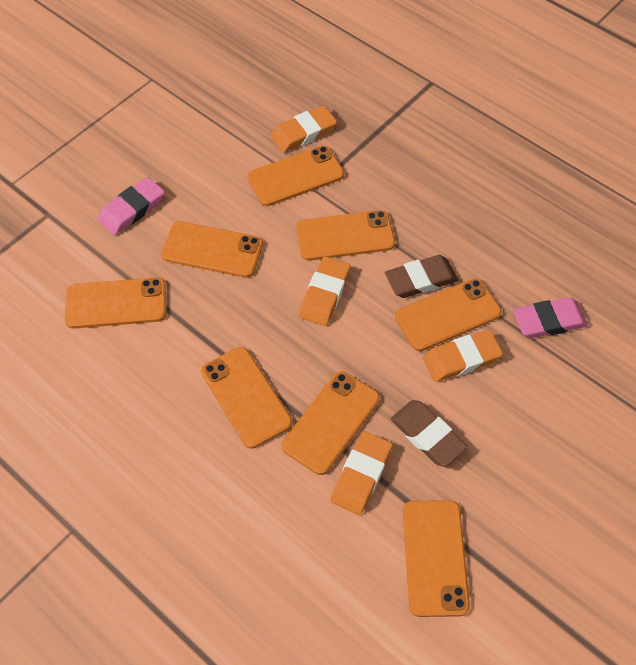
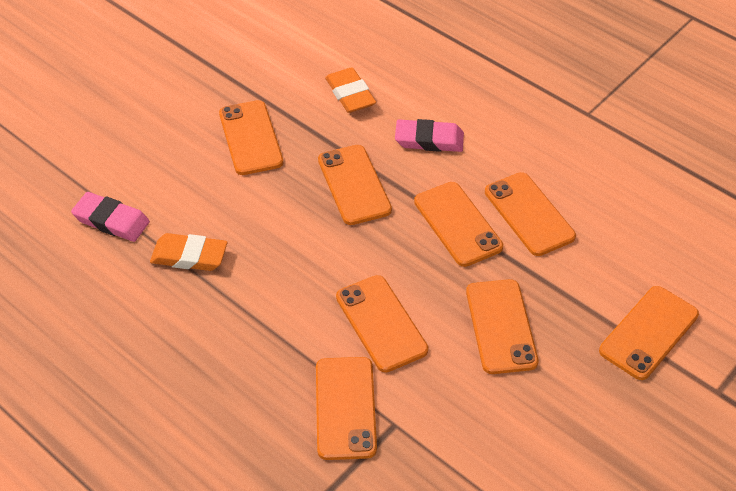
brown eraser: 2 -> 0
orange eraser: 4 -> 2

